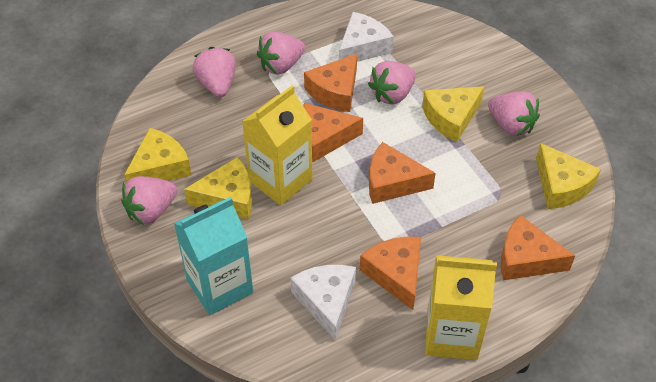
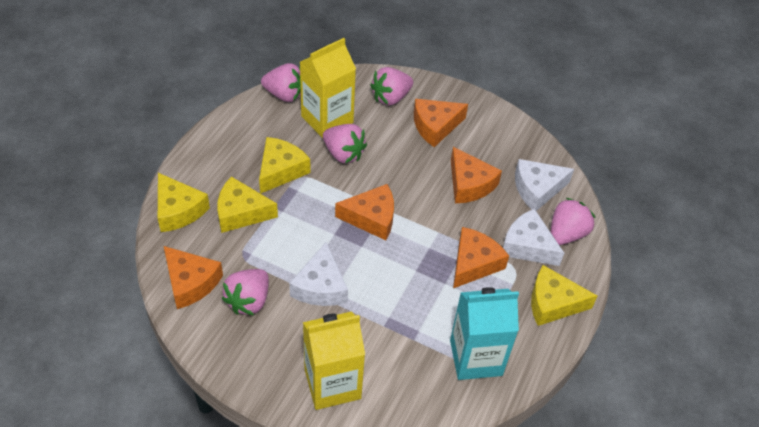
white cheese: 2 -> 3

